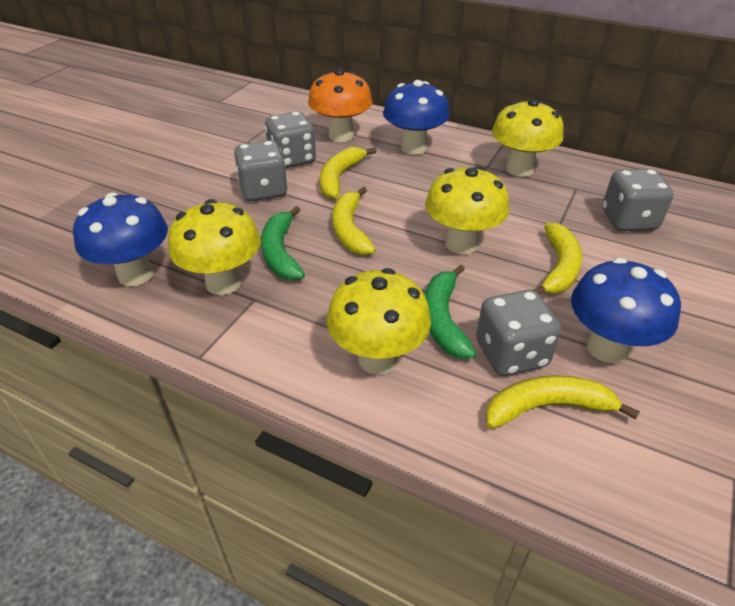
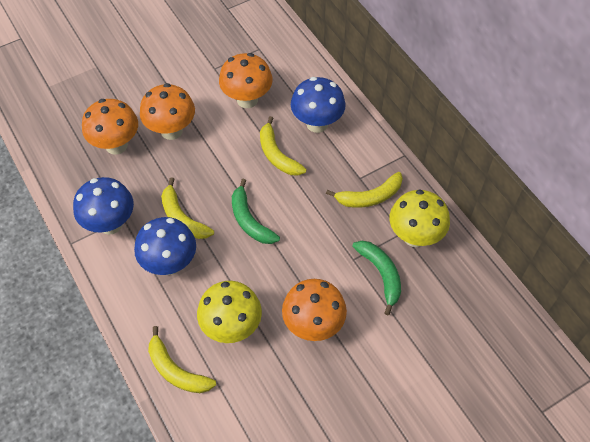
grey dice: 4 -> 0
orange mushroom: 1 -> 4
yellow mushroom: 4 -> 2

